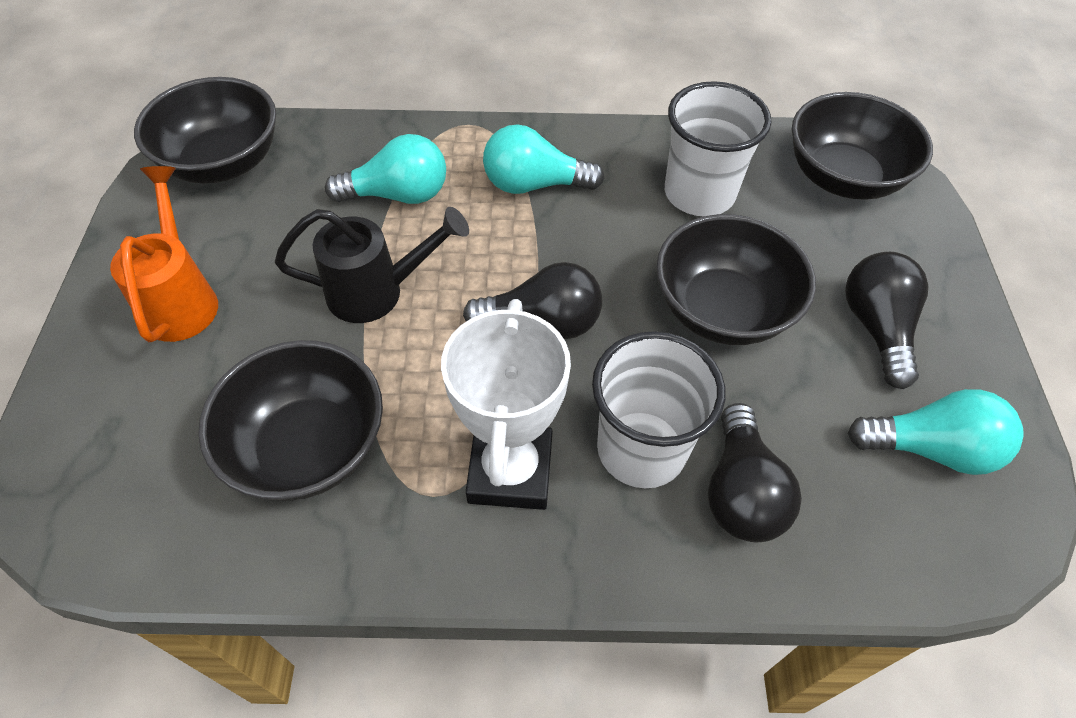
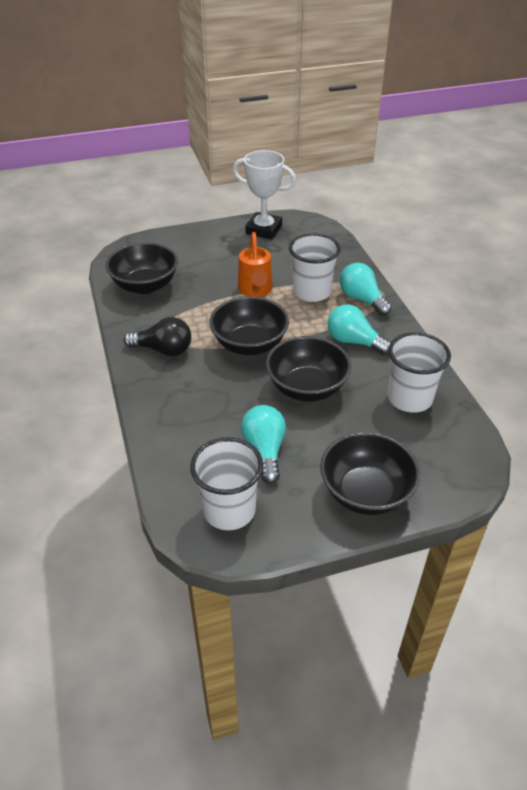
black light bulb: 3 -> 1
black watering can: 1 -> 0
white cup: 2 -> 3

